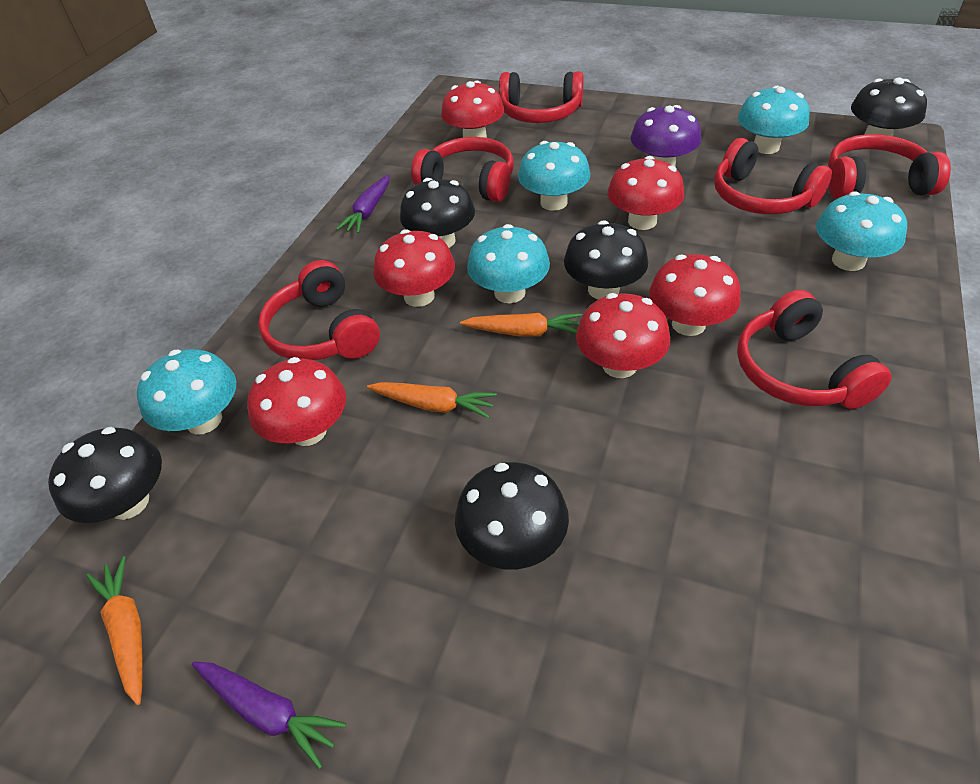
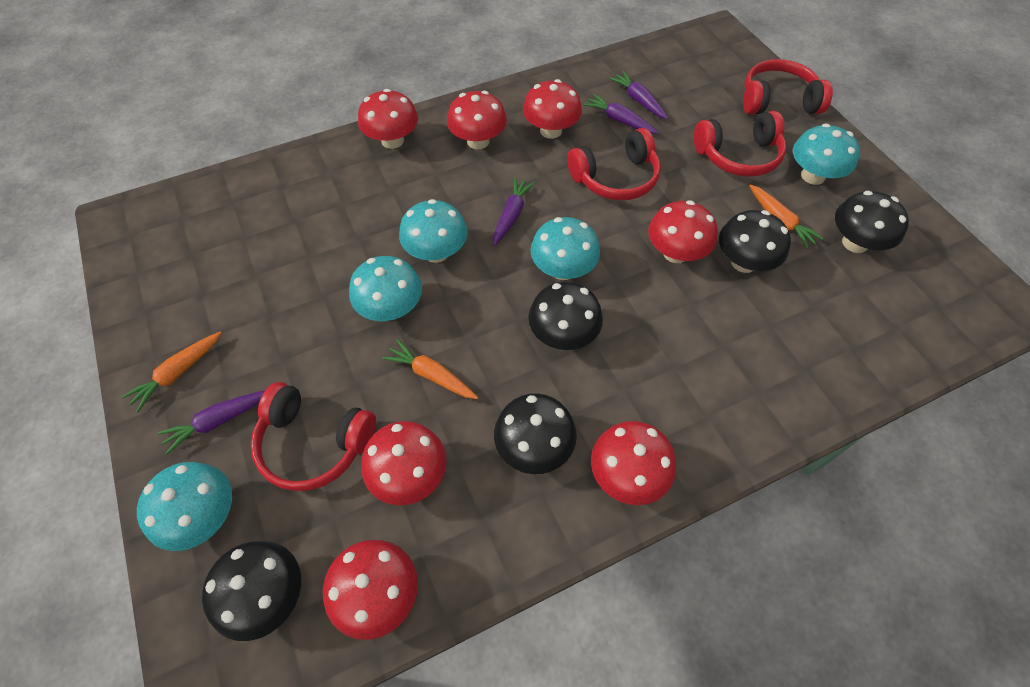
purple carrot: 2 -> 4
purple mushroom: 1 -> 0
red headphones: 6 -> 4
red mushroom: 6 -> 7

